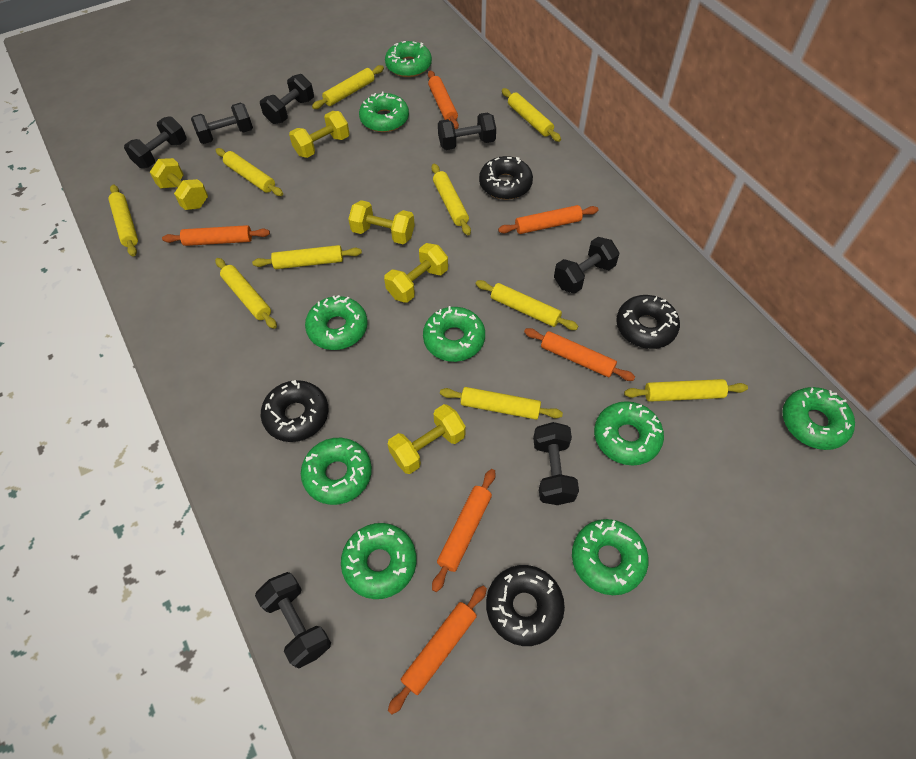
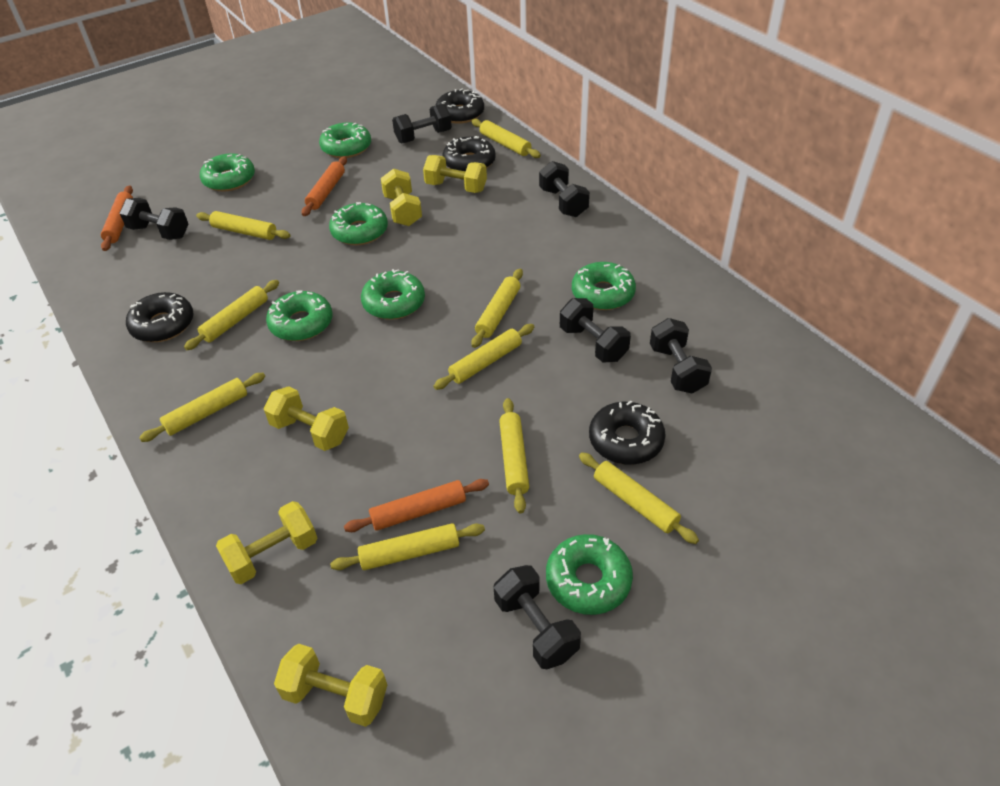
black dumbbell: 7 -> 6
green donut: 9 -> 7
orange rolling pin: 6 -> 3
yellow rolling pin: 10 -> 9

